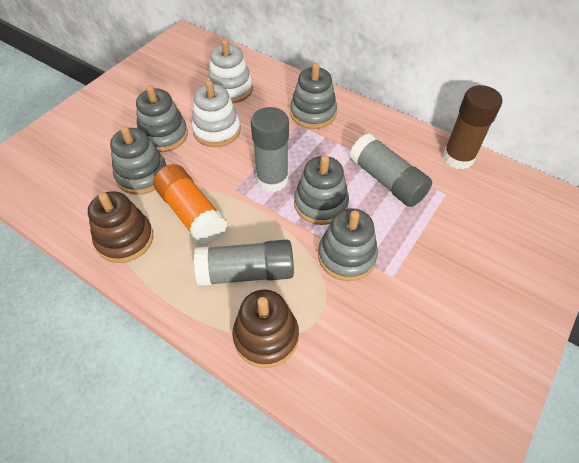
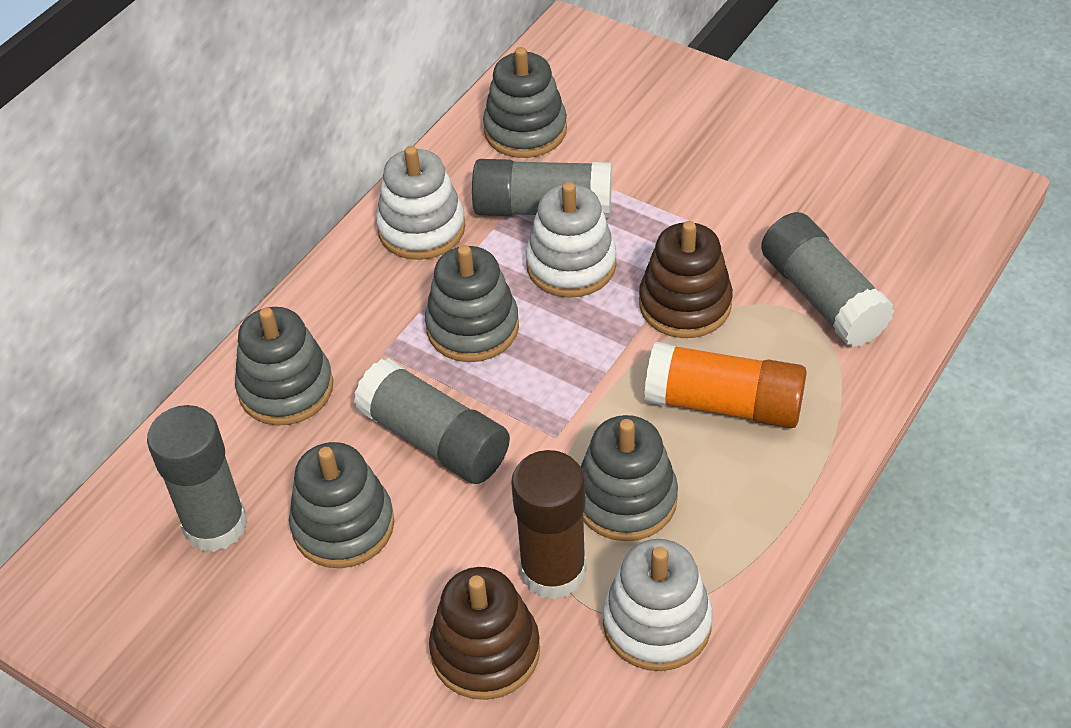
grey glue stick: 3 -> 4
white stacking toy: 2 -> 3

